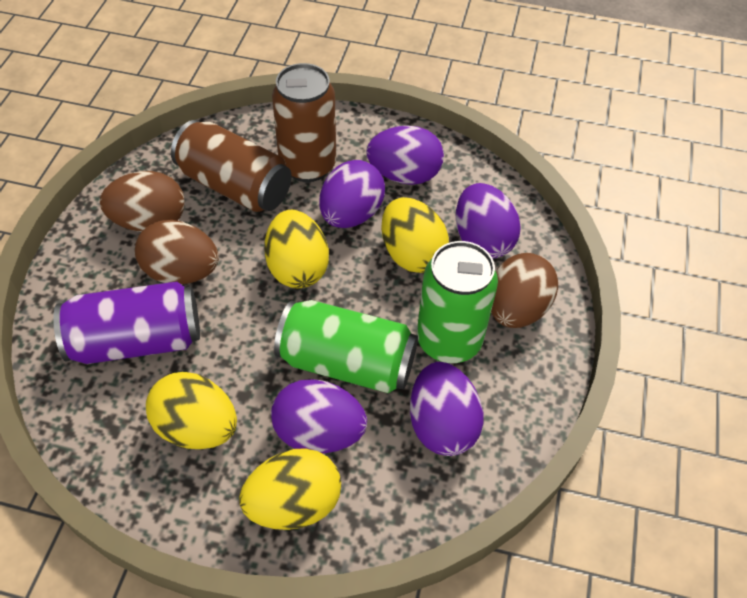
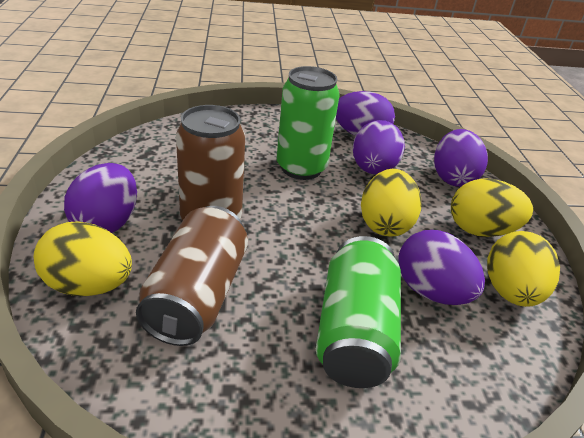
brown egg: 3 -> 0
purple can: 1 -> 0

